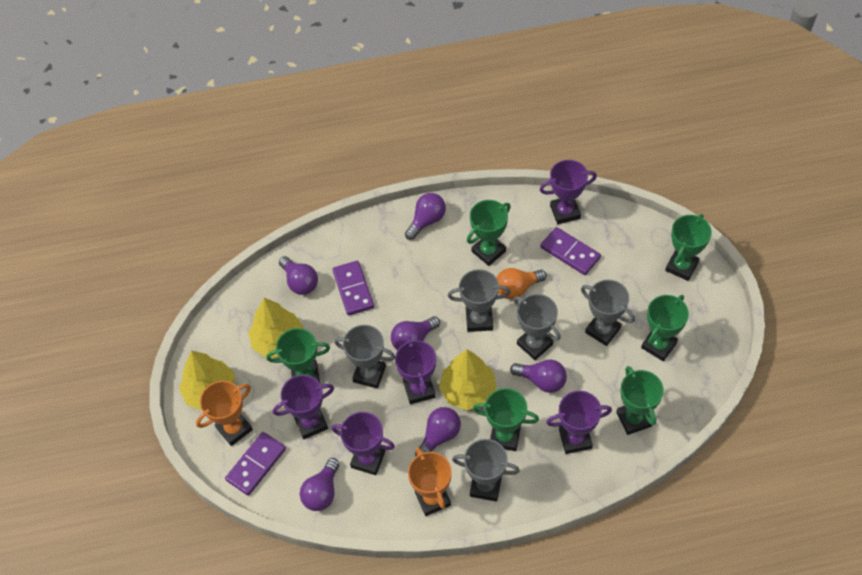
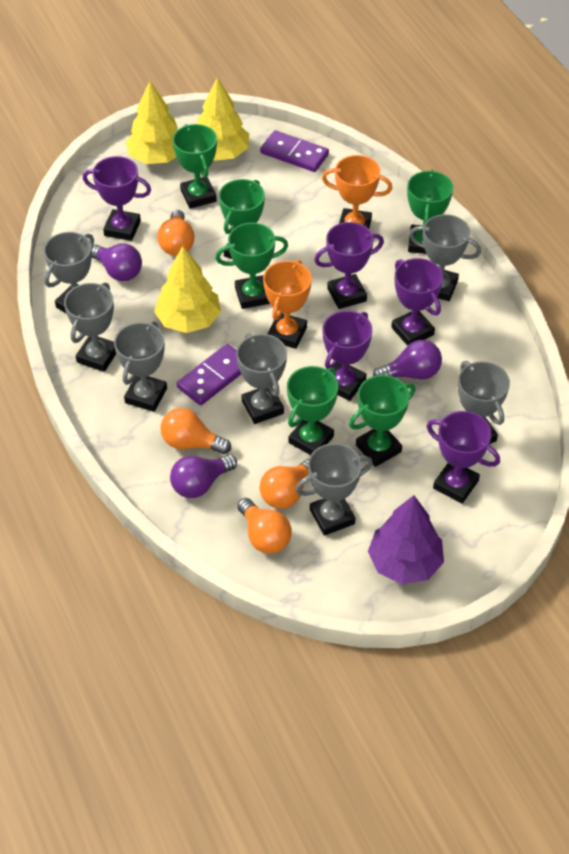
grey trophy: 5 -> 7
orange light bulb: 1 -> 4
purple domino: 3 -> 2
purple light bulb: 6 -> 3
purple tree: 0 -> 1

